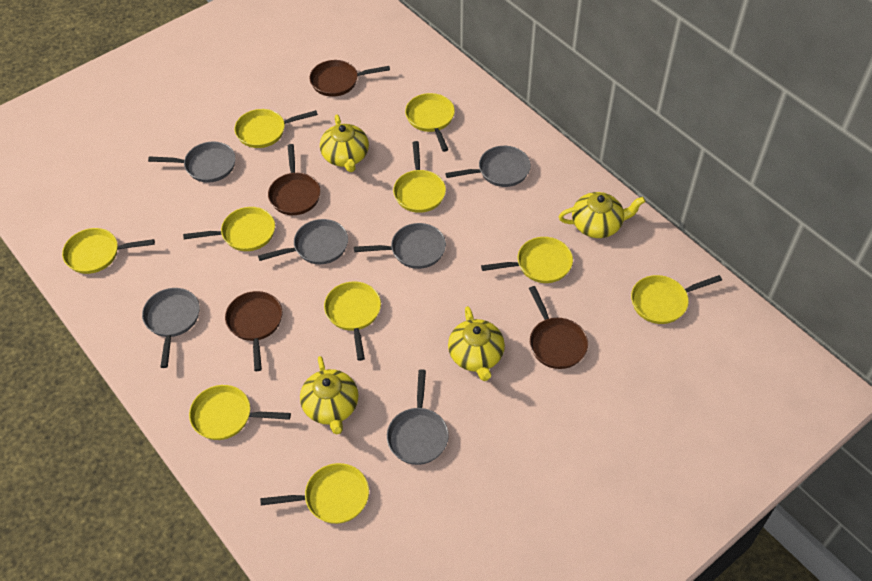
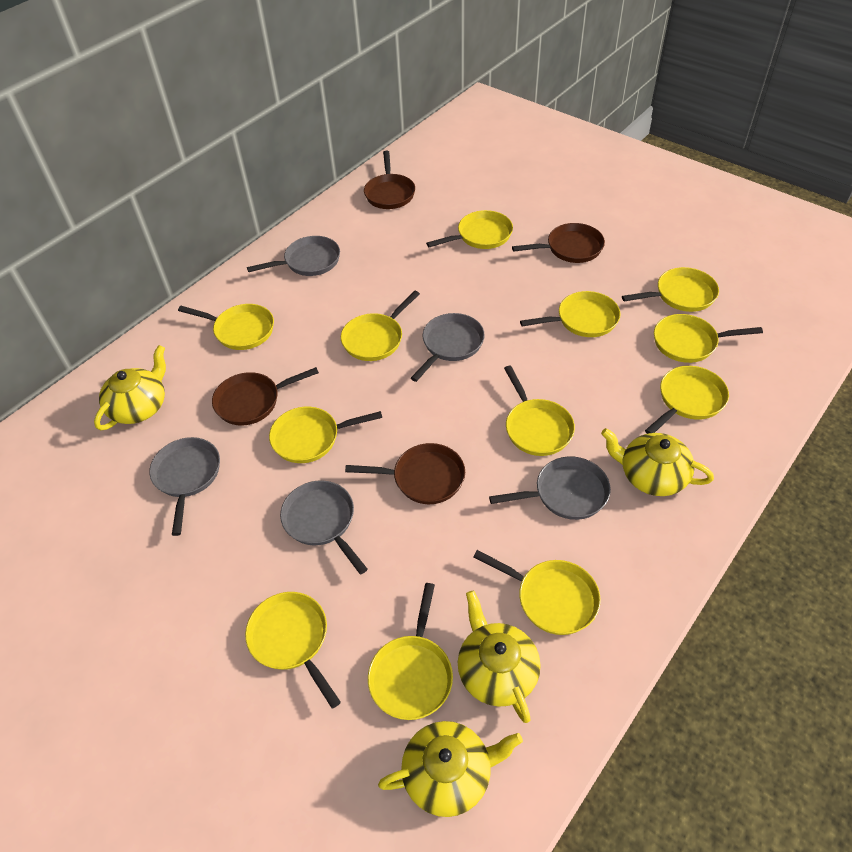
grey pan: 6 -> 5
yellow pan: 10 -> 12

